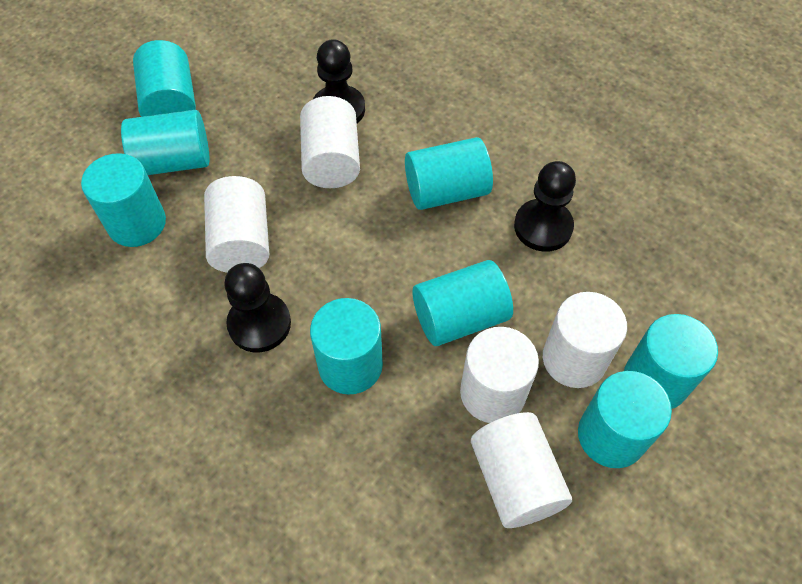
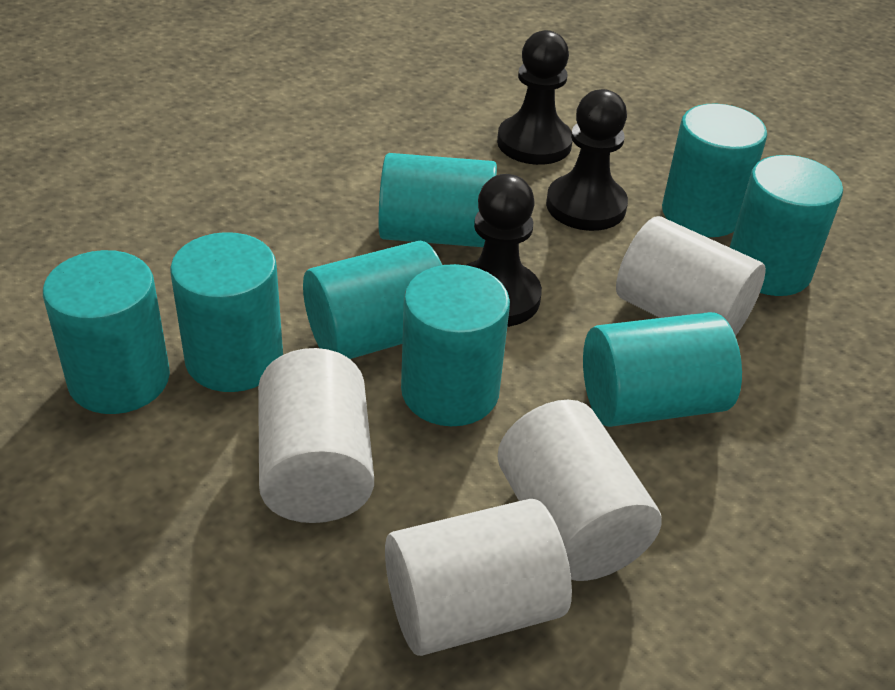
white cylinder: 5 -> 4

